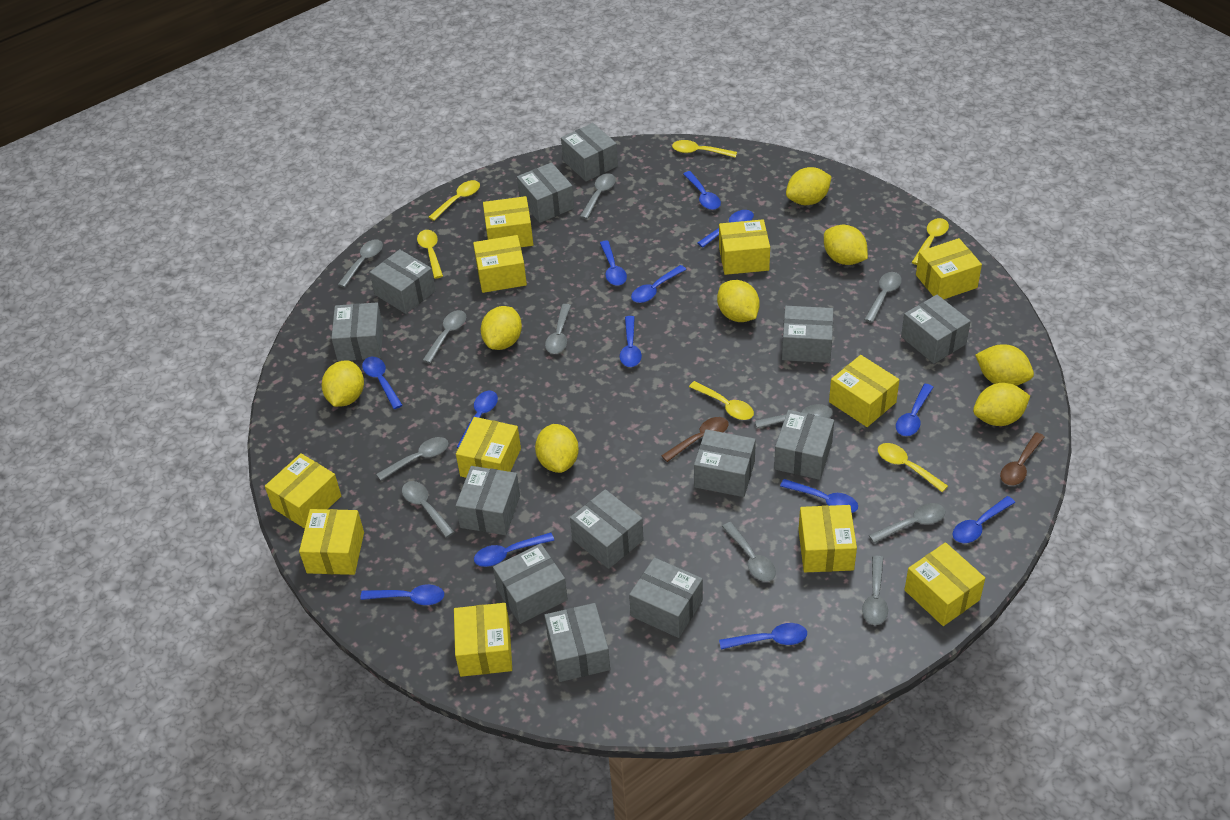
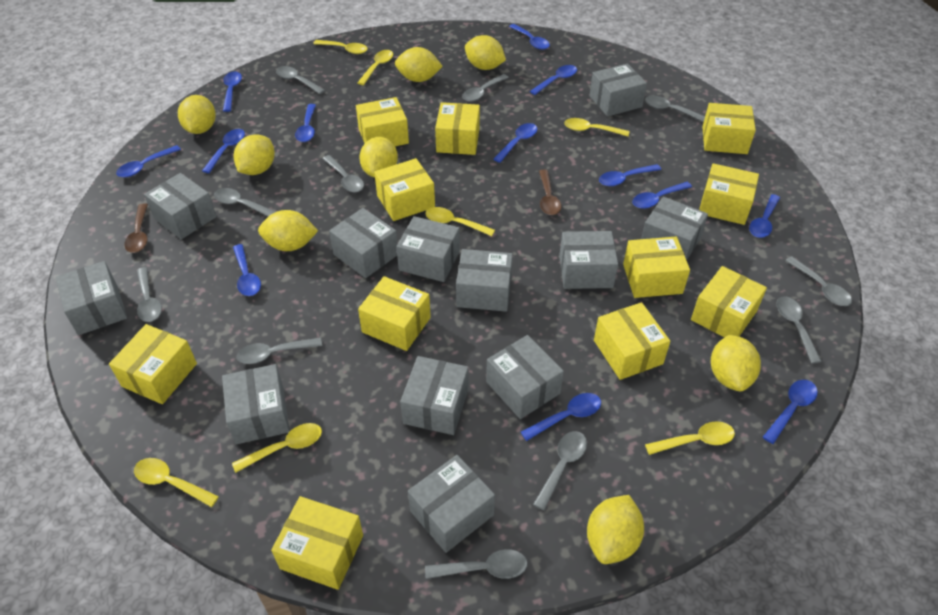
grey box: 13 -> 12
yellow spoon: 6 -> 7

